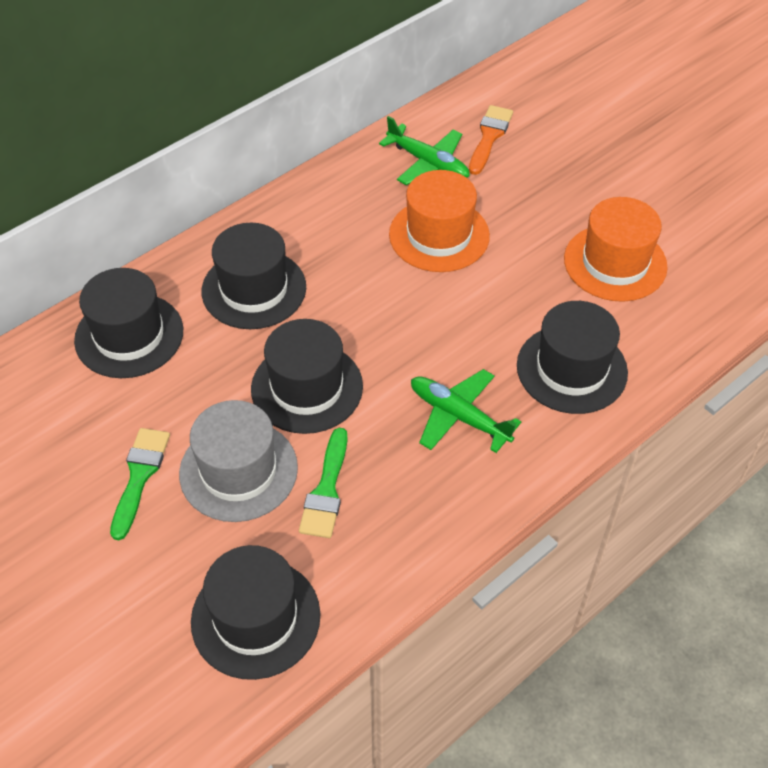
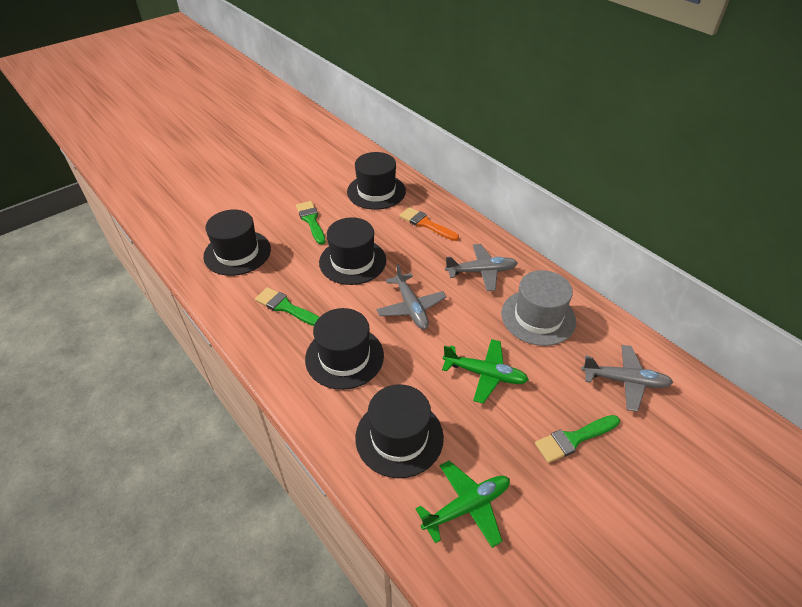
green brush: 2 -> 3
grey plane: 0 -> 3
orange hat: 2 -> 0

